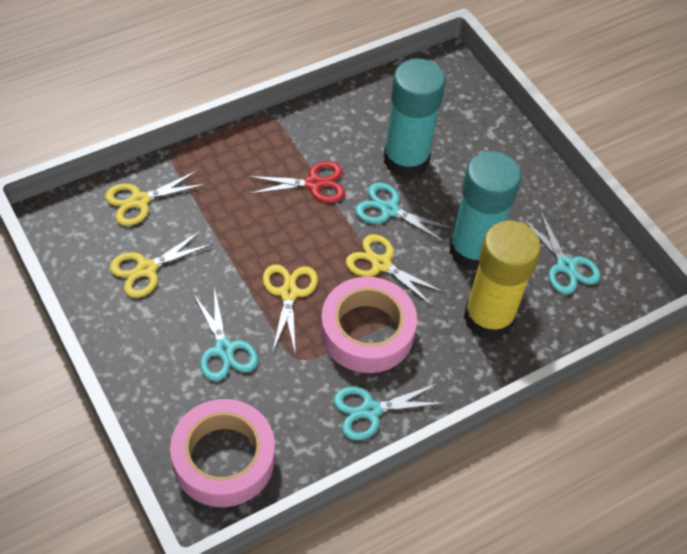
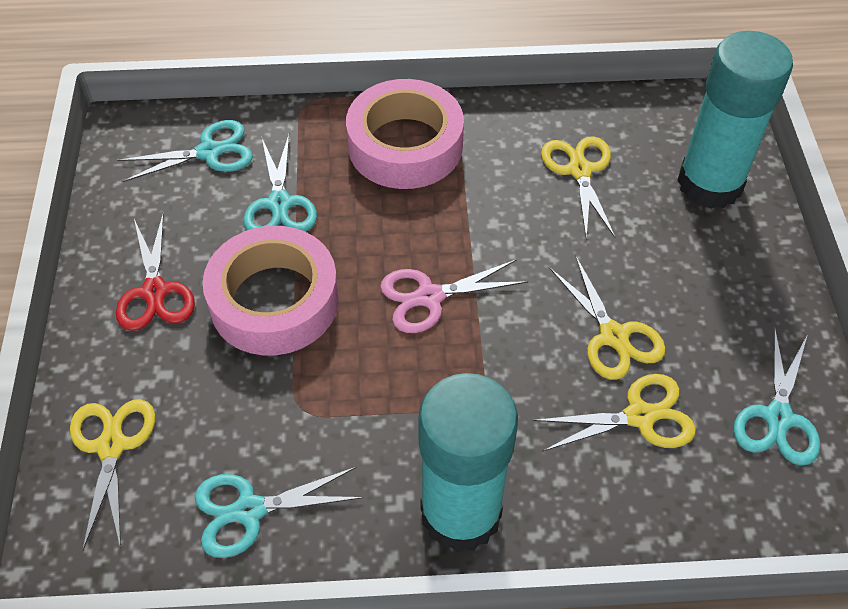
pink scissors: 0 -> 1
yellow glue stick: 1 -> 0

